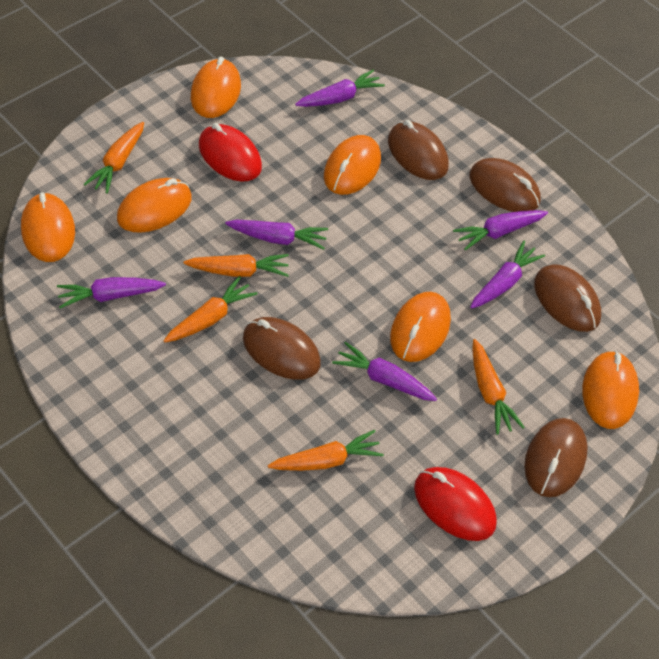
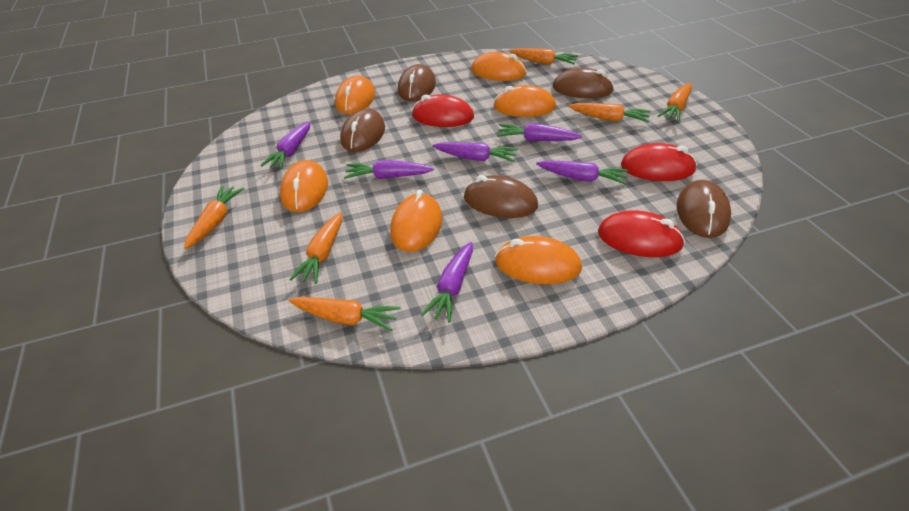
orange carrot: 5 -> 6
red mouse: 2 -> 3

